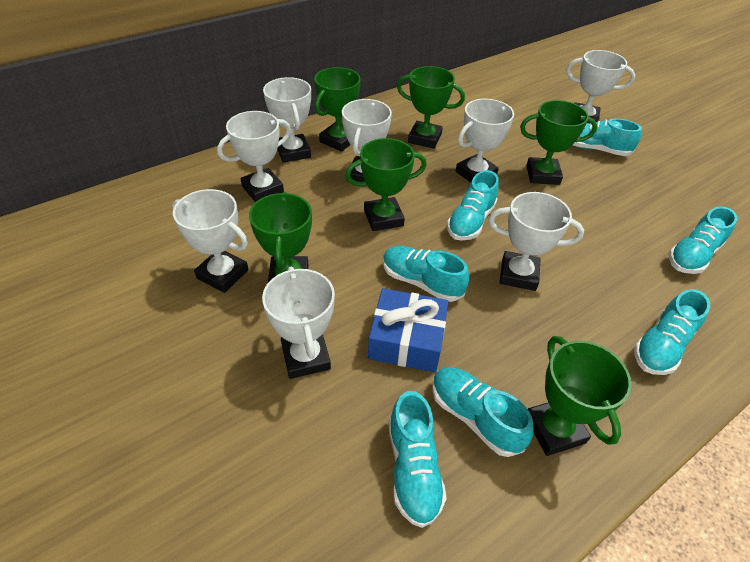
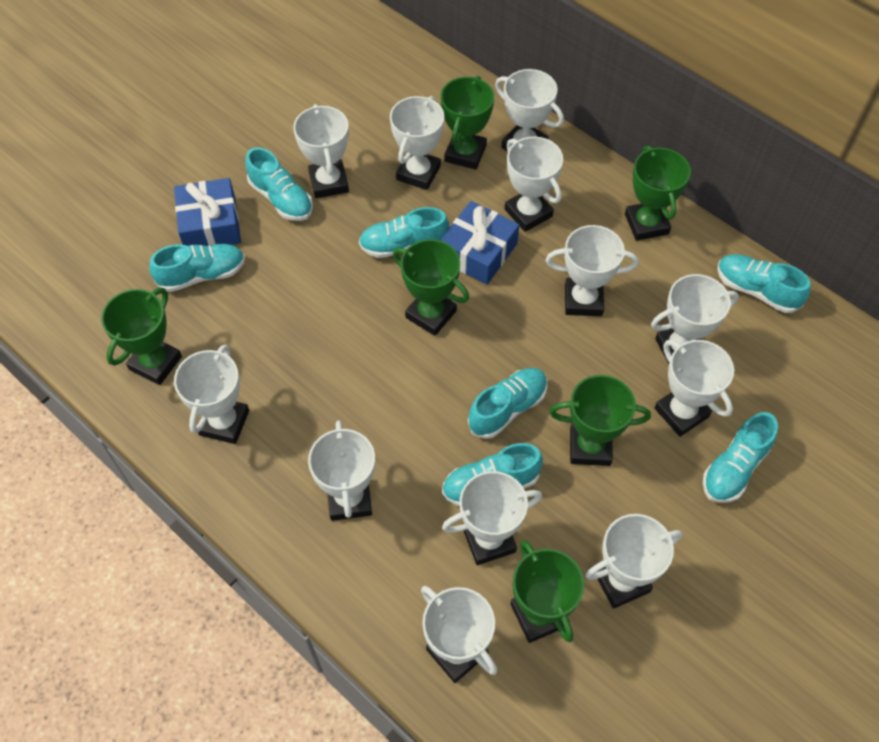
blue gift: 1 -> 2
white trophy: 8 -> 12

